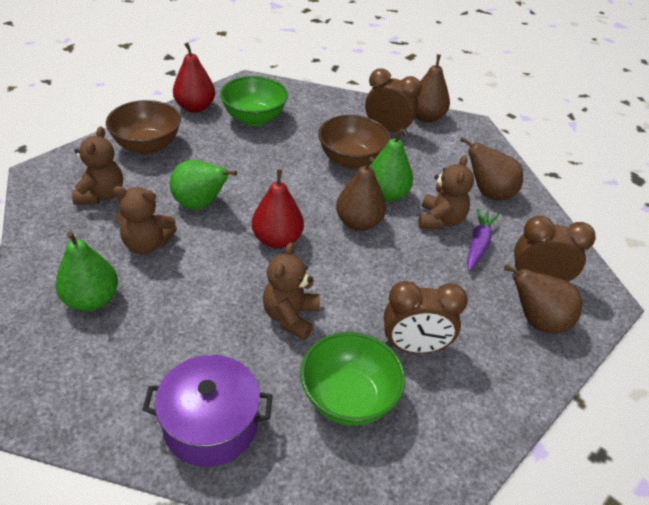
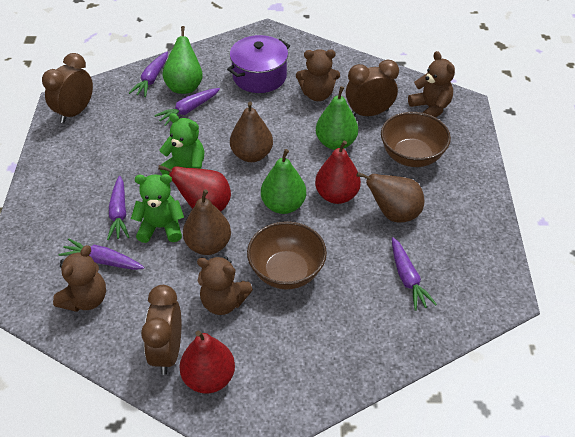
brown pear: 4 -> 3
green bowl: 2 -> 0
green teddy bear: 0 -> 2
purple carrot: 1 -> 5
red pear: 2 -> 3

